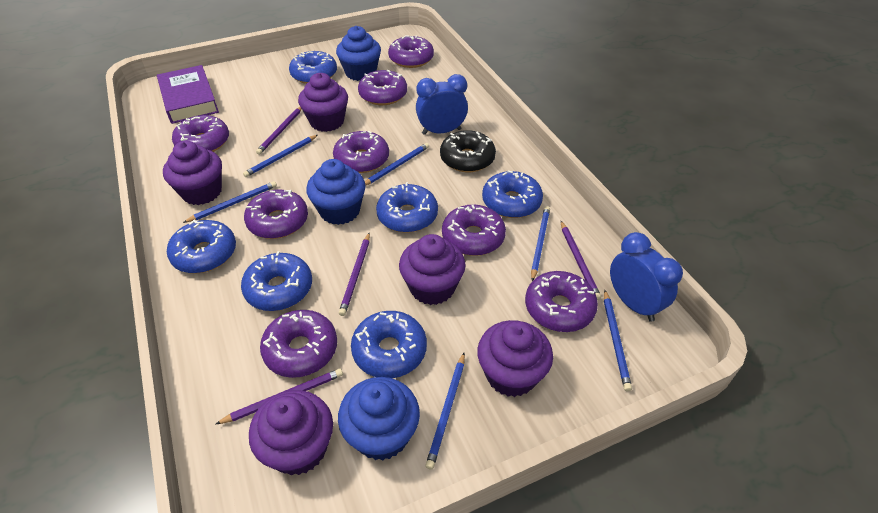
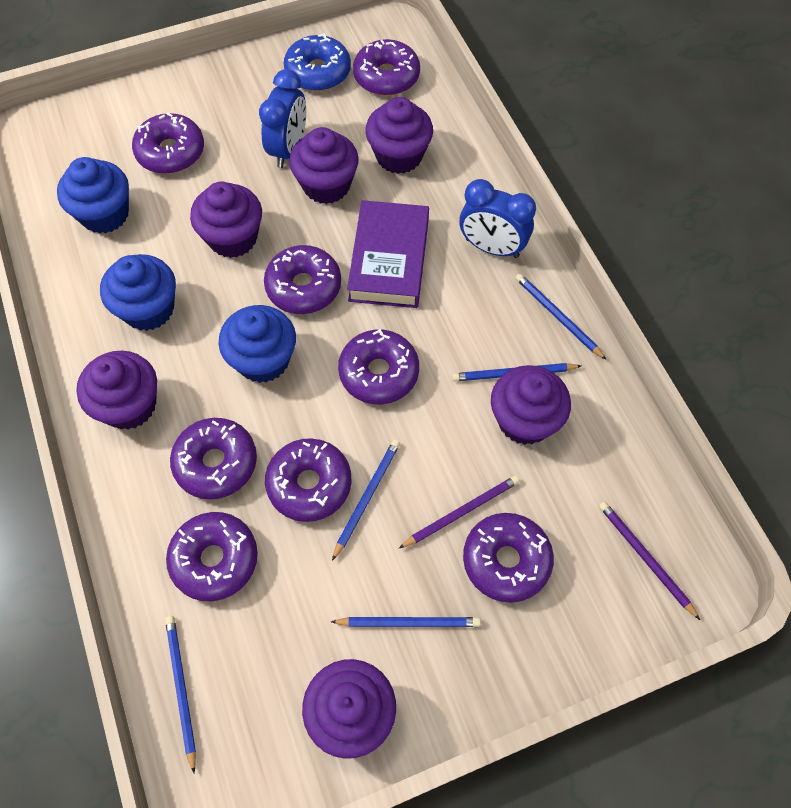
black donut: 1 -> 0
blue donut: 6 -> 1
blue pencil: 6 -> 5
purple cupcake: 5 -> 6
purple pencil: 4 -> 2

